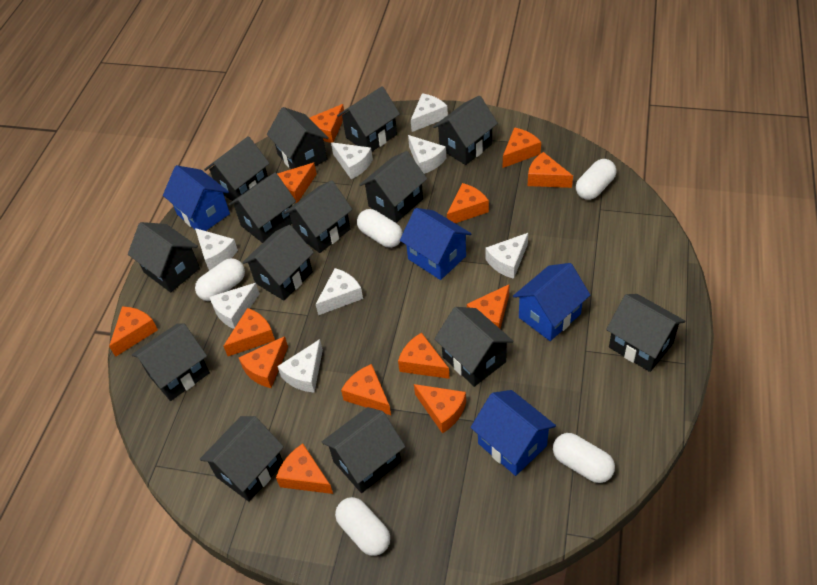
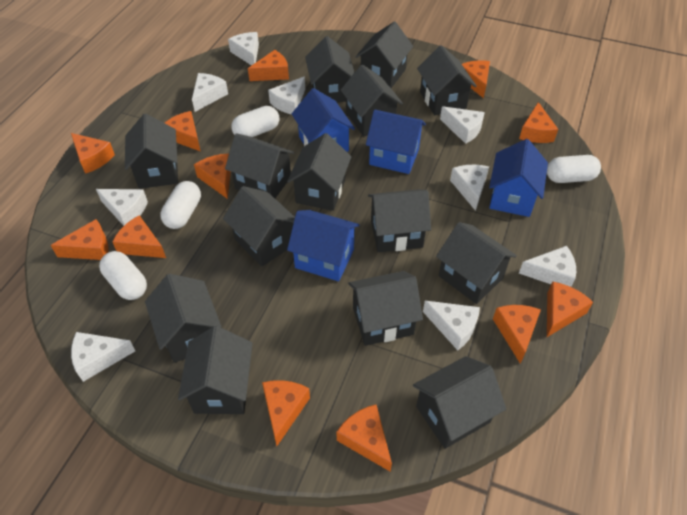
orange cheese: 13 -> 12
white capsule: 5 -> 4
white cheese: 8 -> 9

